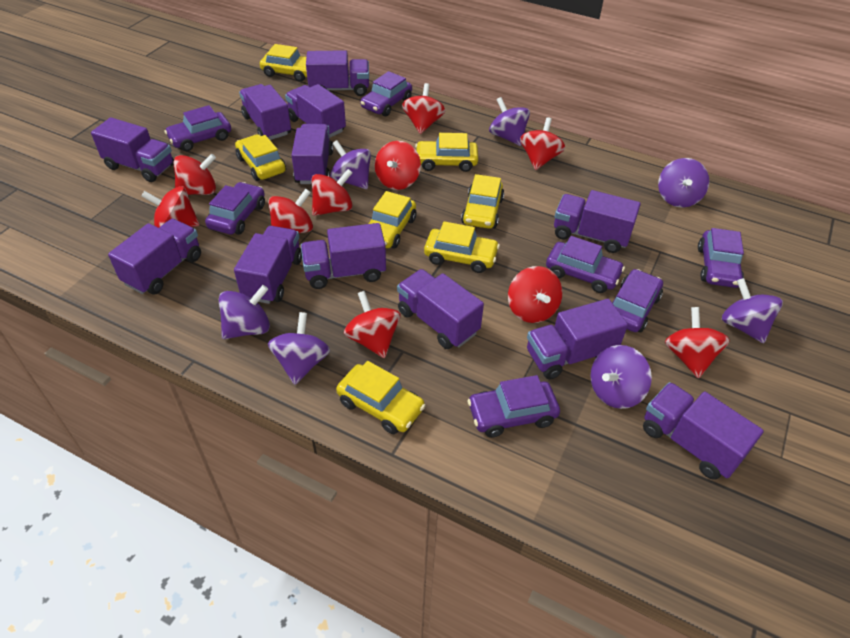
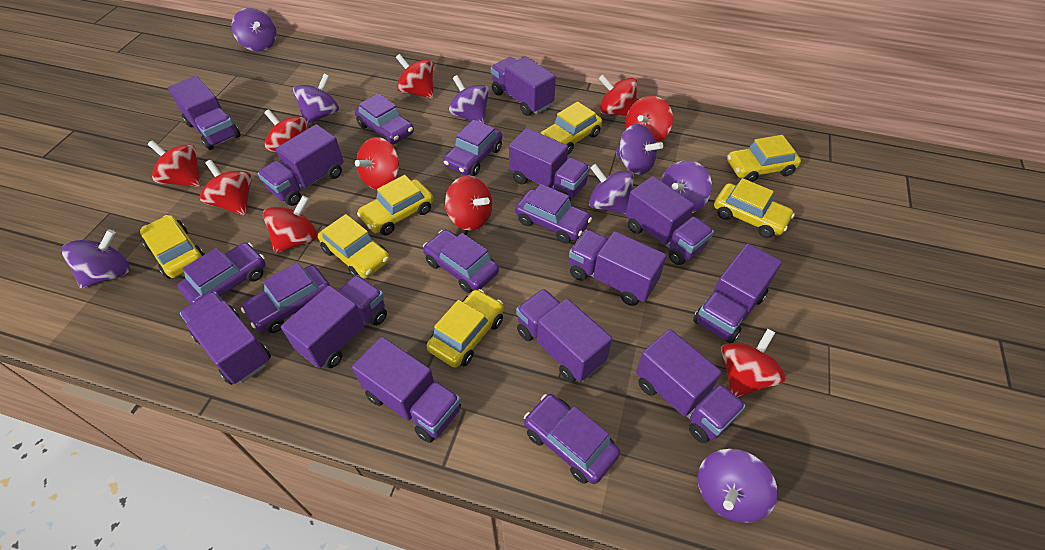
purple spinning top: 7 -> 8

